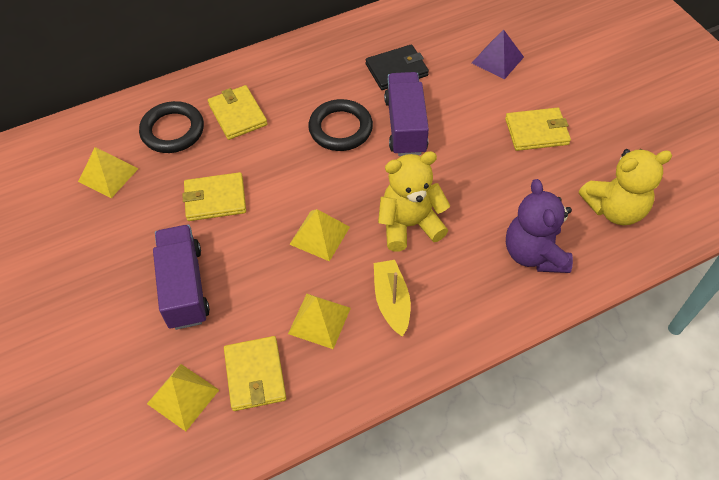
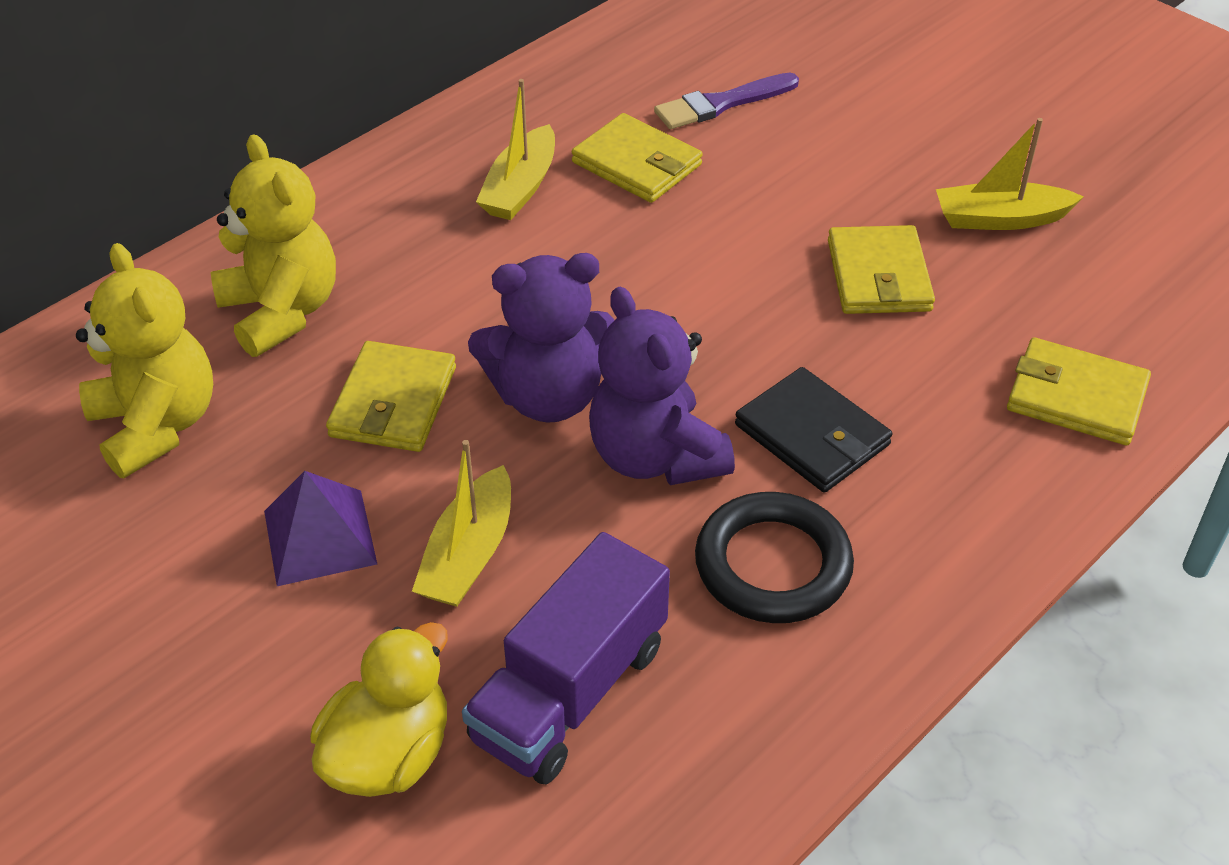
black ring: 2 -> 1
purple brush: 0 -> 1
purple teddy bear: 1 -> 2
purple truck: 2 -> 1
yellow boat: 1 -> 3
yellow duck: 0 -> 1
yellow pyramid: 4 -> 0

